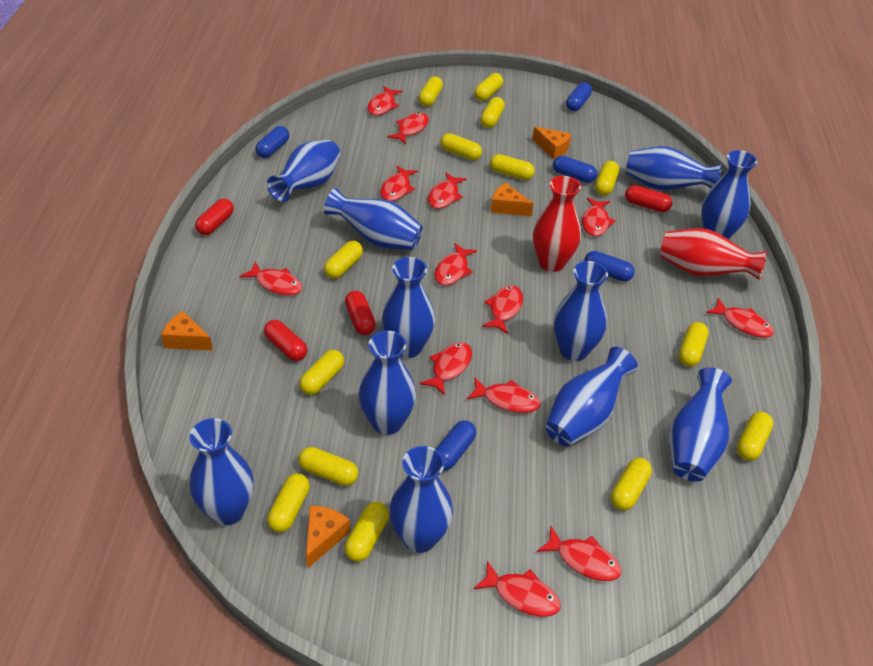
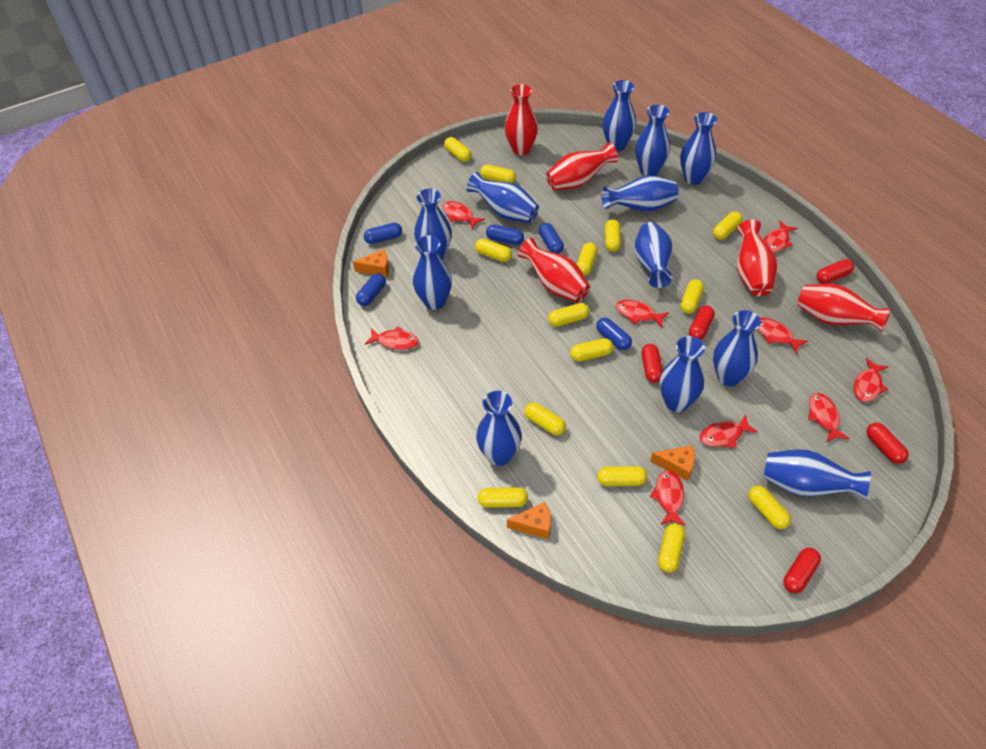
blue vase: 11 -> 12
orange cheese: 4 -> 3
red capsule: 4 -> 5
red fish: 13 -> 9
red vase: 2 -> 5

